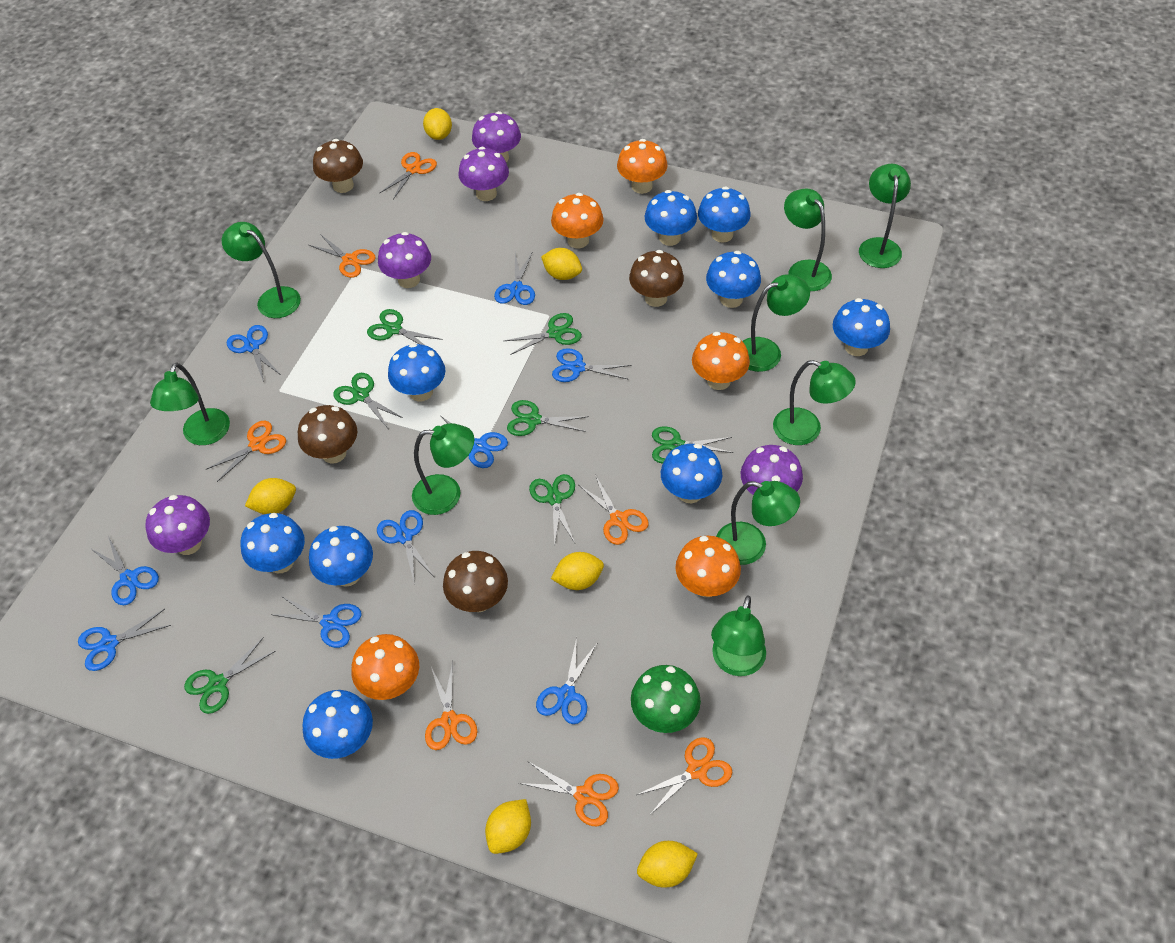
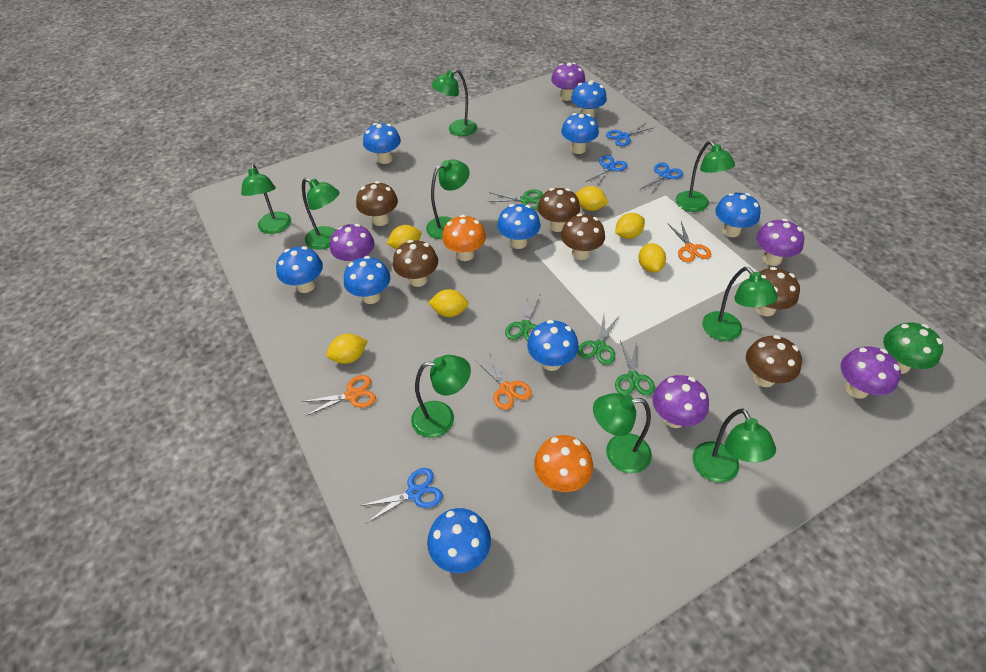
blue scissors: 9 -> 4
brown mushroom: 4 -> 6
green scissors: 7 -> 4
orange mushroom: 5 -> 2
orange scissors: 7 -> 3

